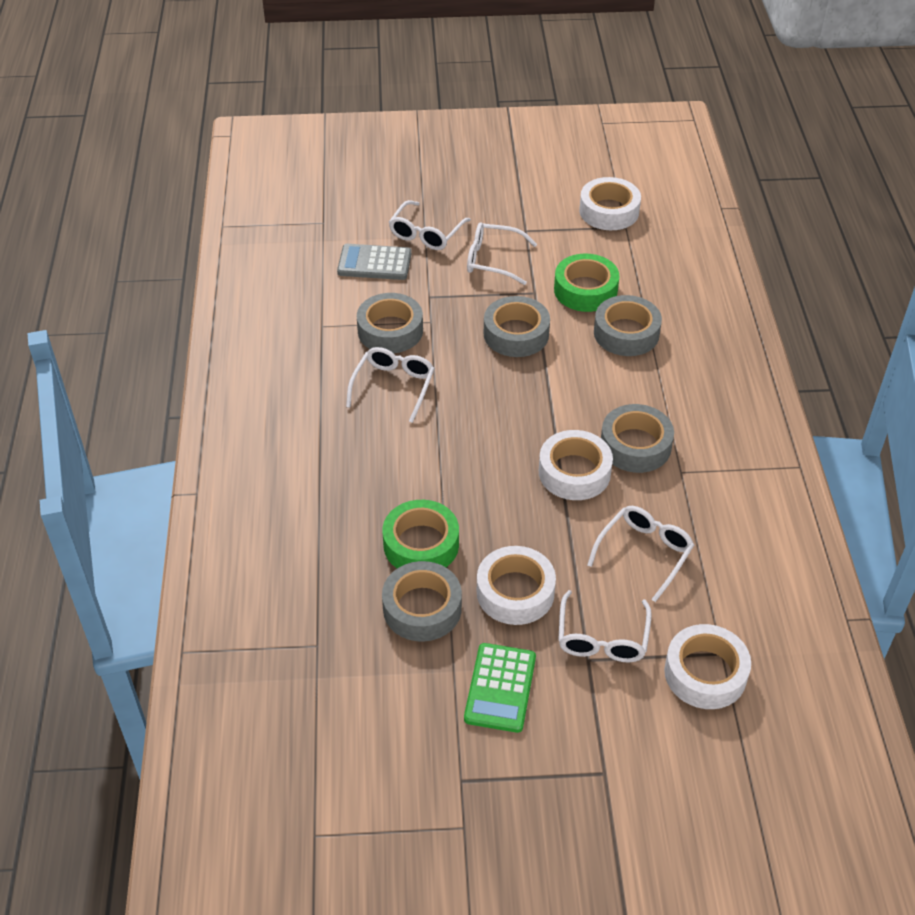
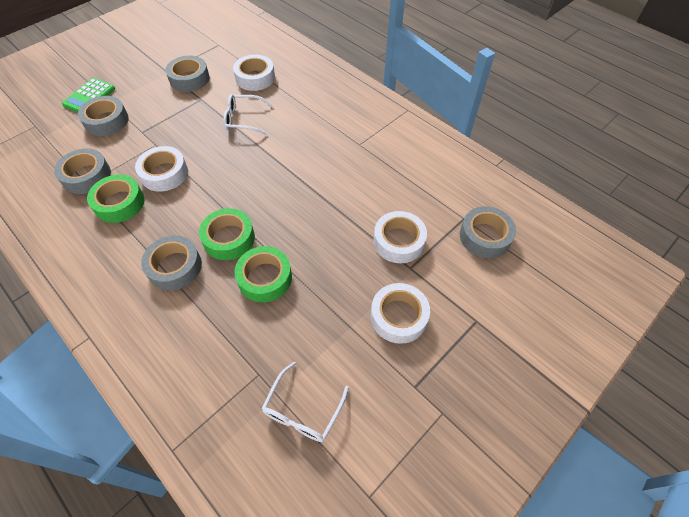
green tape: 2 -> 3
grey calculator: 1 -> 0
white glasses: 5 -> 2

